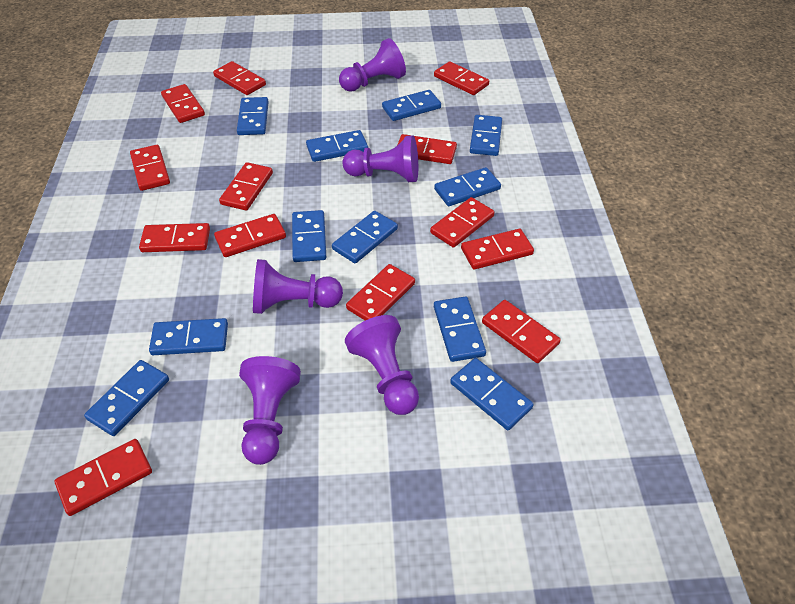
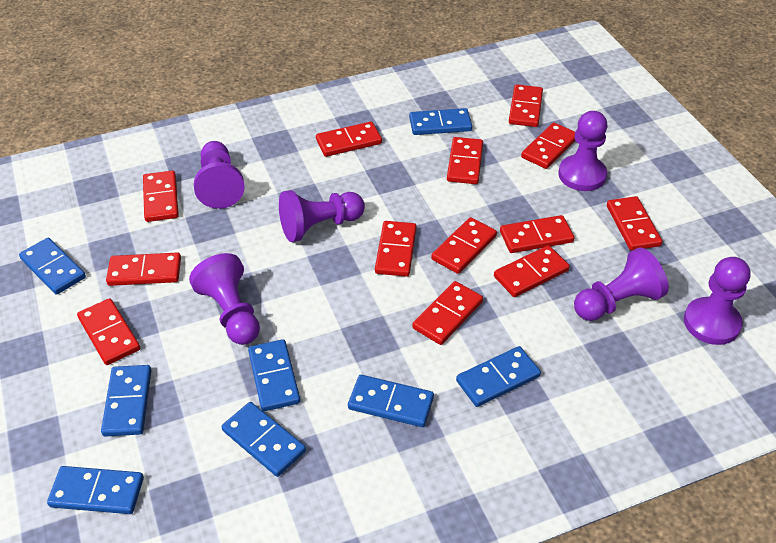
blue domino: 11 -> 8
purple pawn: 5 -> 6

